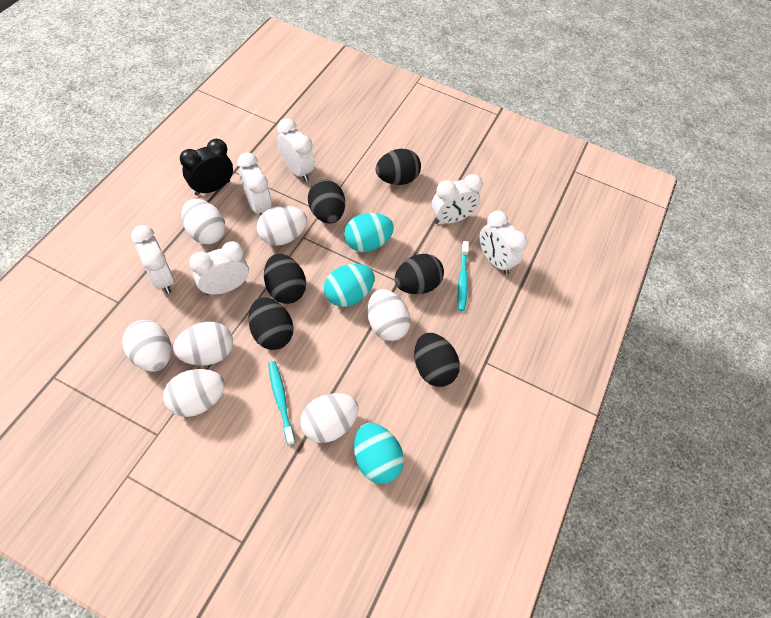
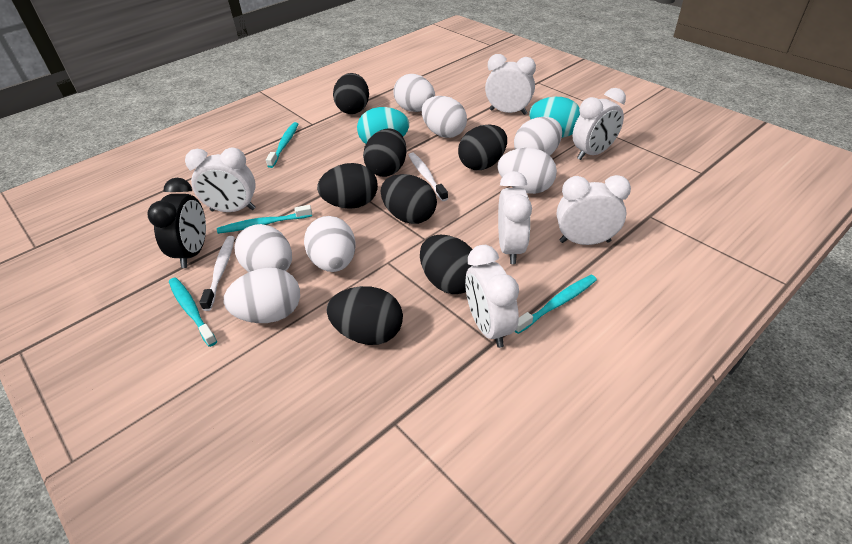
black egg: 6 -> 7
turquoise egg: 3 -> 2
turquoise toothbrush: 2 -> 4
white toothbrush: 0 -> 2

